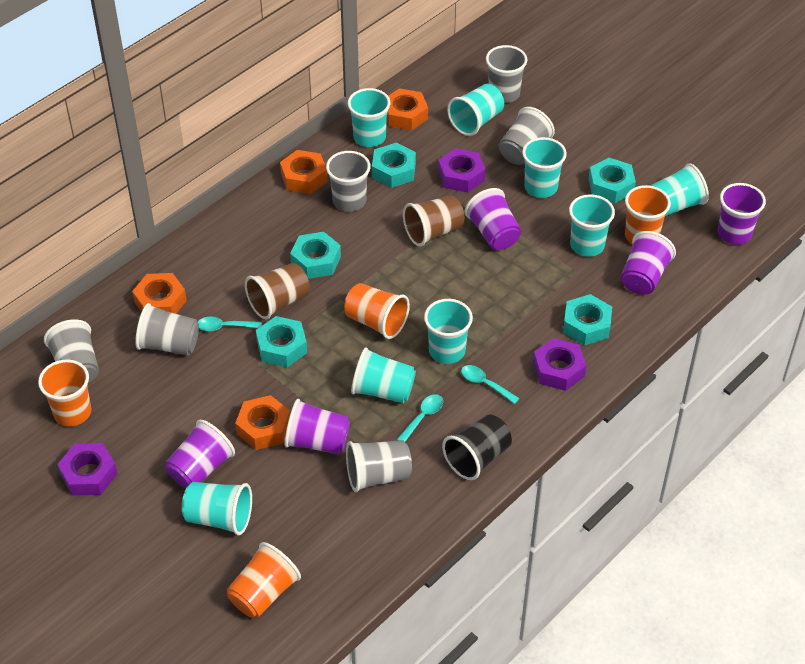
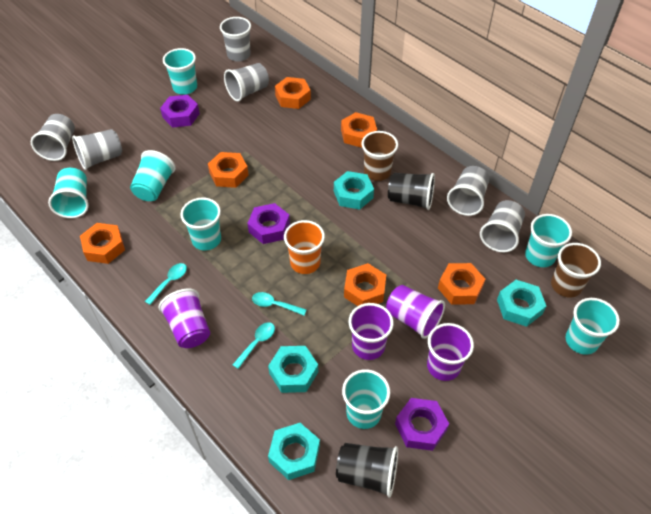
black cup: 1 -> 2
orange cup: 4 -> 1
orange nut: 4 -> 6
purple cup: 5 -> 4
turquoise cup: 8 -> 7
turquoise nut: 5 -> 4

